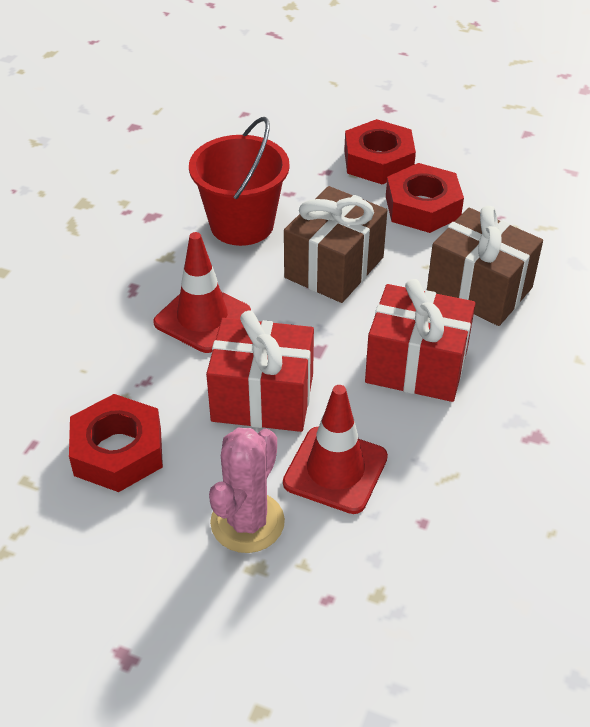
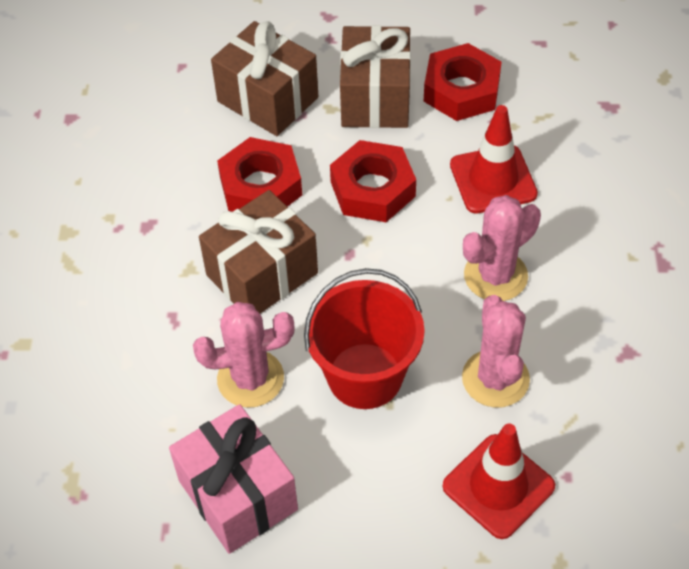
brown gift: 2 -> 3
pink cactus: 1 -> 3
pink gift: 0 -> 1
red gift: 2 -> 0

